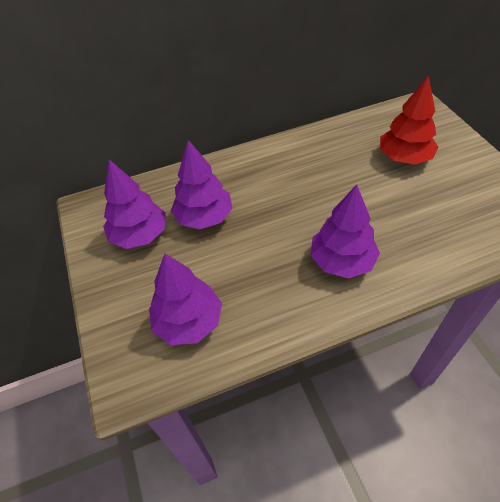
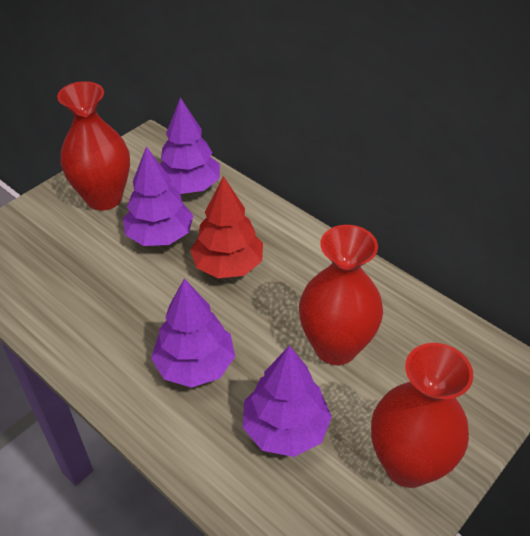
red vase: 0 -> 3

